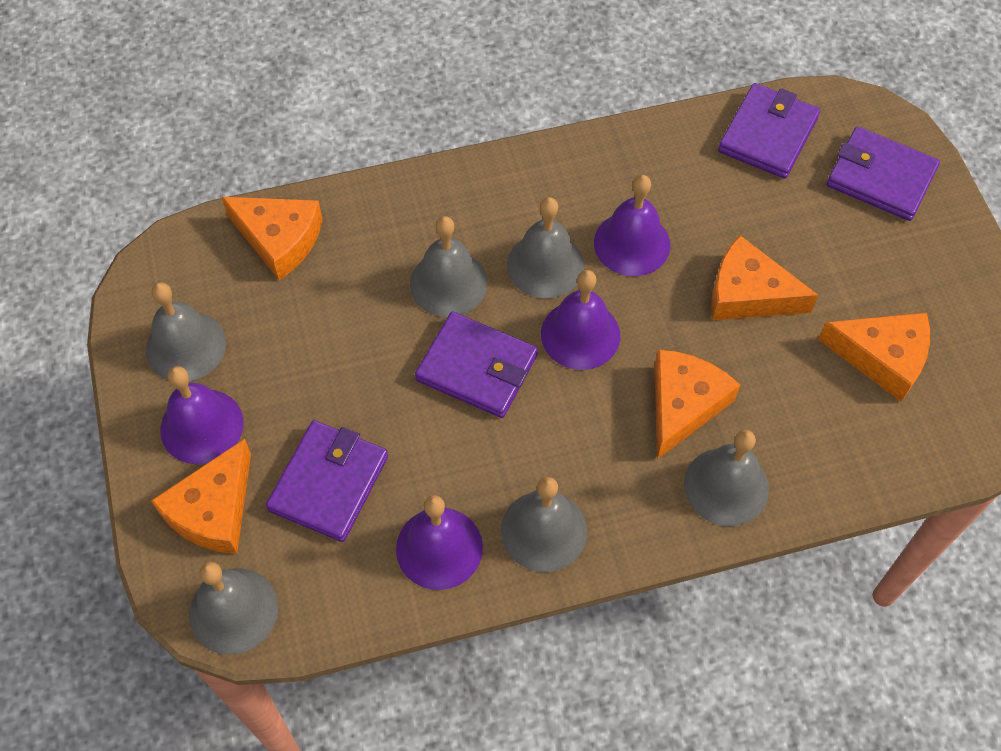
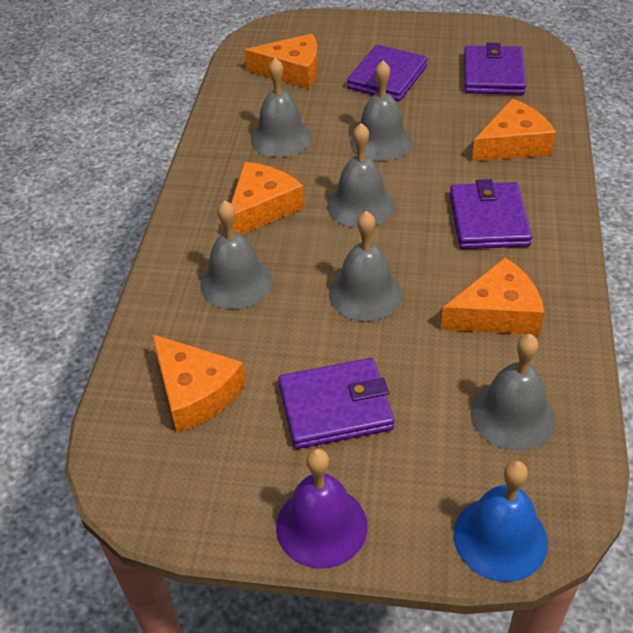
blue bell: 0 -> 1
purple bell: 4 -> 1

